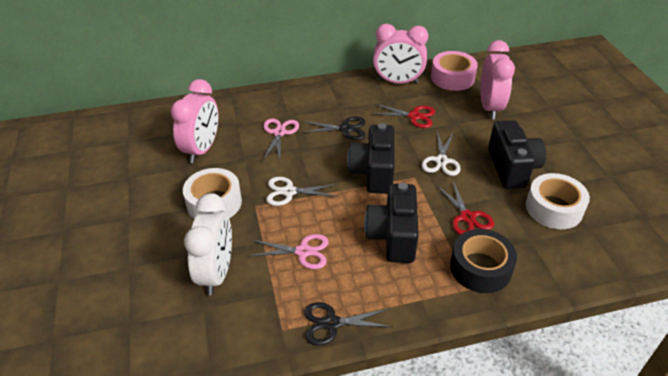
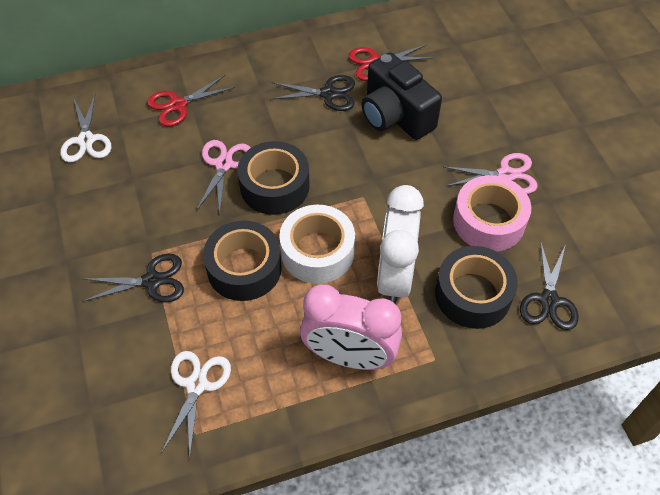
black camera: 3 -> 1
black scissors: 2 -> 3
black tape: 1 -> 3
pink clock: 3 -> 1
white tape: 2 -> 1

